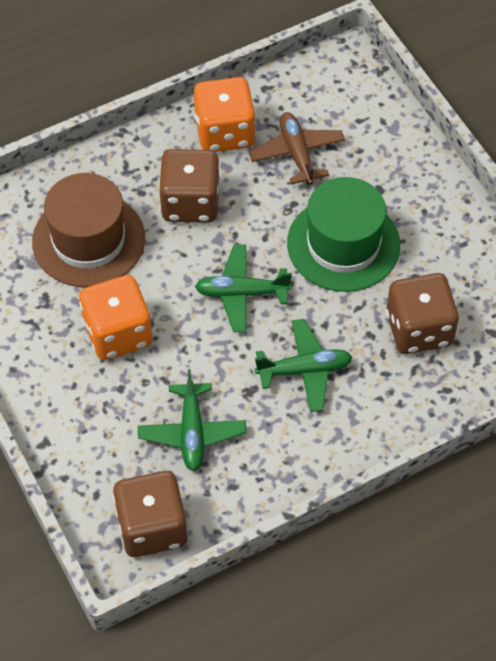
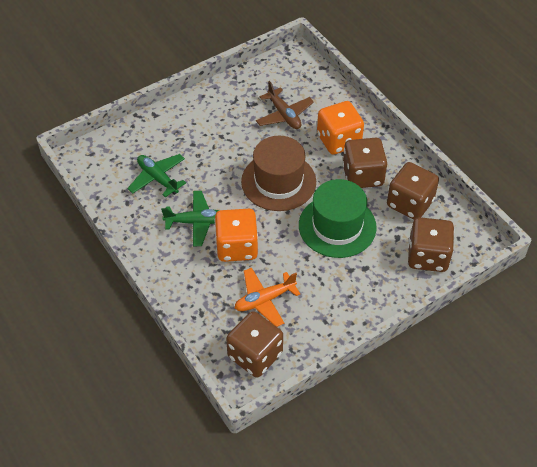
brown dice: 3 -> 4
green plane: 3 -> 2
orange plane: 0 -> 1

